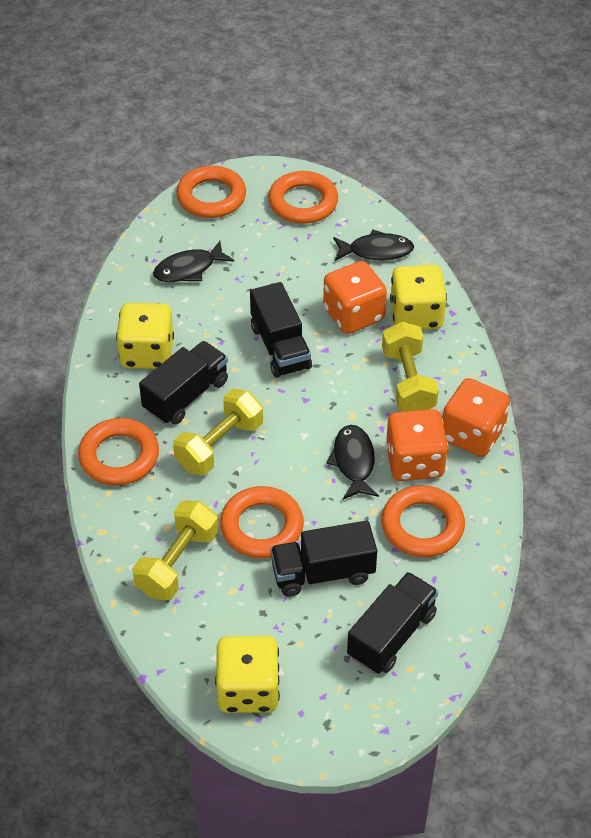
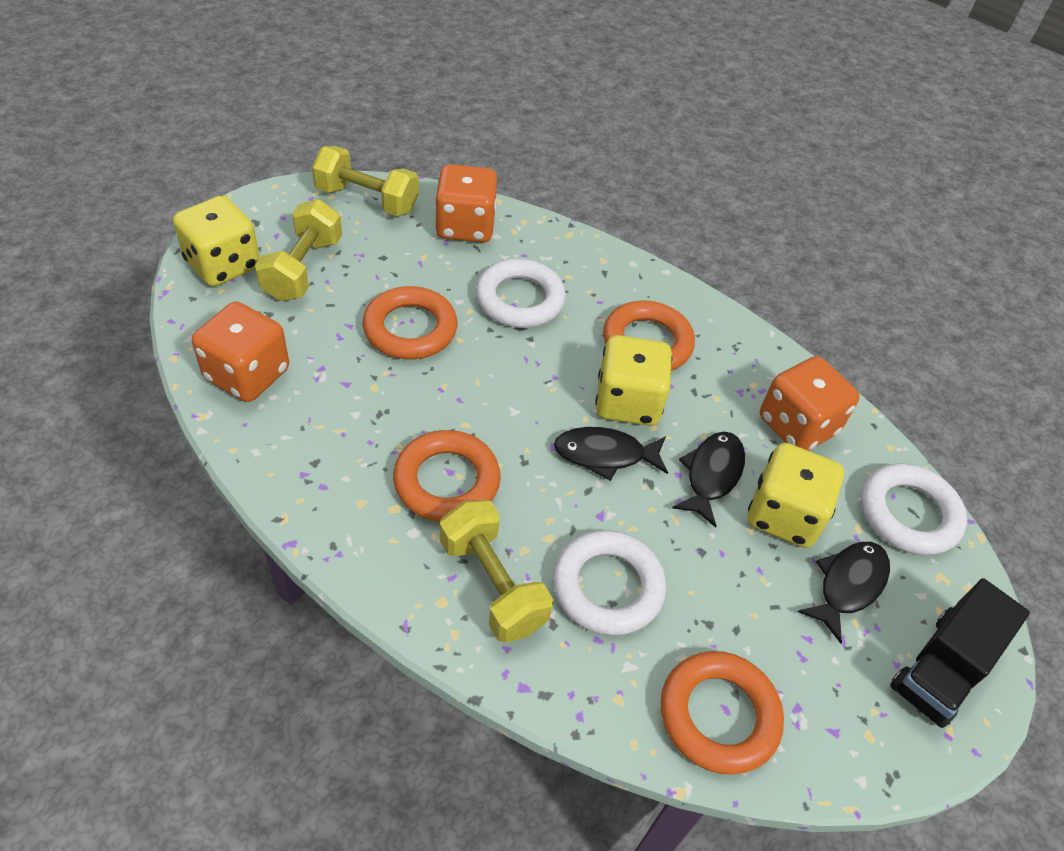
black truck: 4 -> 1
orange ring: 5 -> 4
white ring: 0 -> 3

